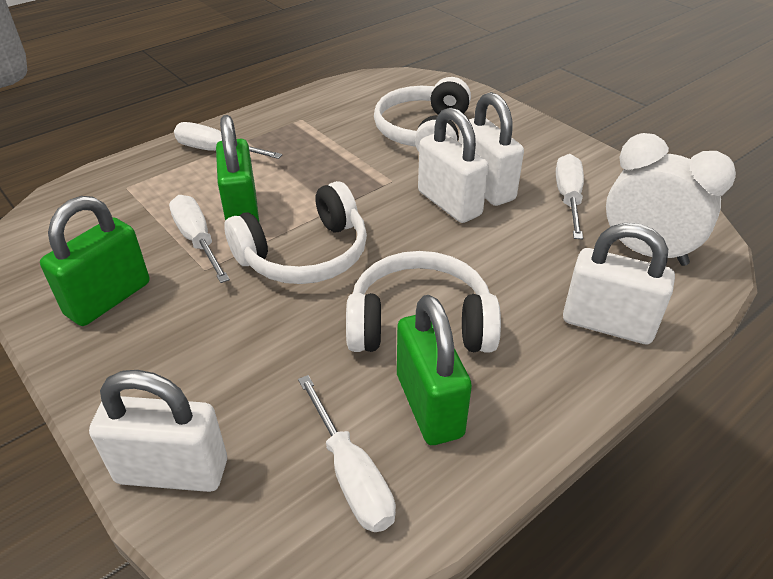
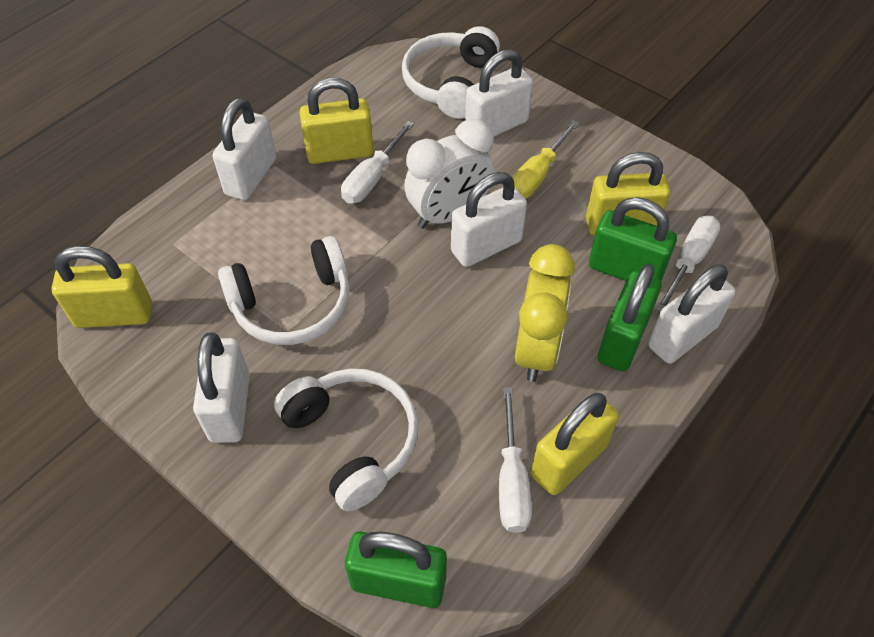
white padlock: 4 -> 5
white screwdriver: 4 -> 3
yellow clock: 0 -> 1
yellow padlock: 0 -> 4
yellow screwdriver: 0 -> 1

